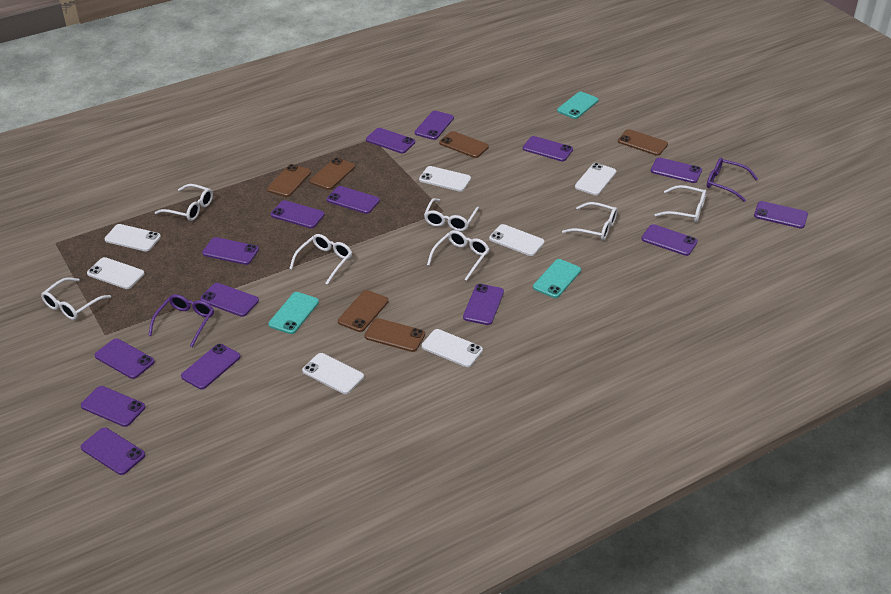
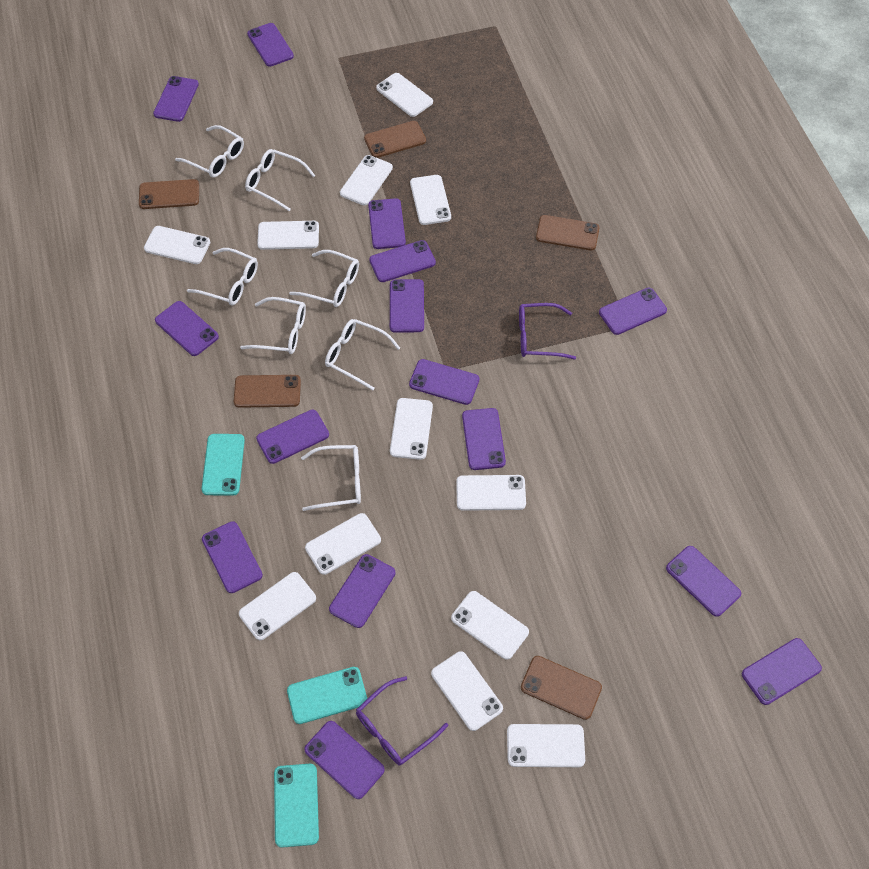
brown phone: 6 -> 5
white phone: 7 -> 12

